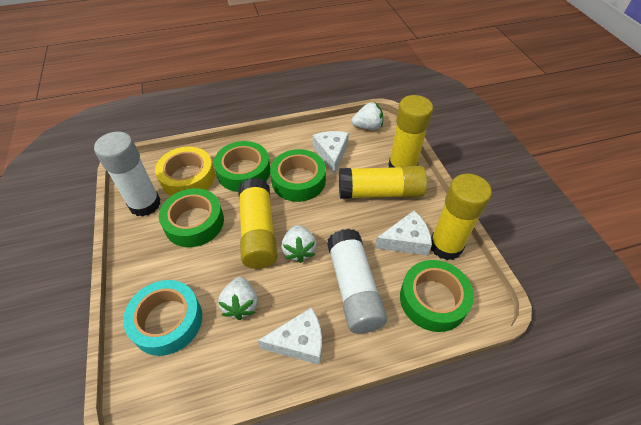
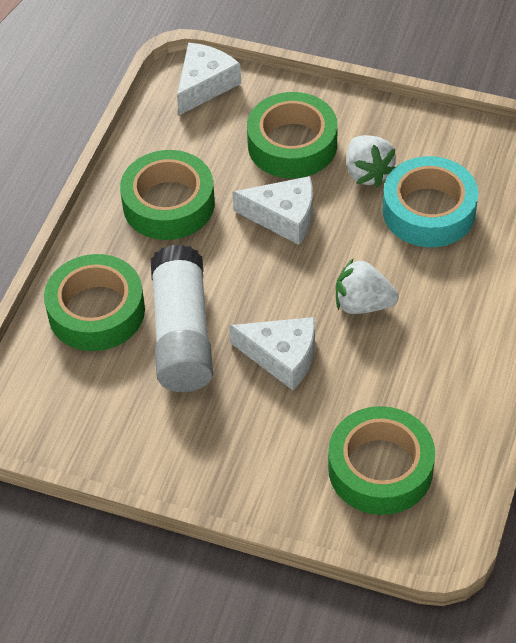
white glue stick: 2 -> 1
white strawberry: 3 -> 2
yellow glue stick: 4 -> 0
yellow tape: 1 -> 0

